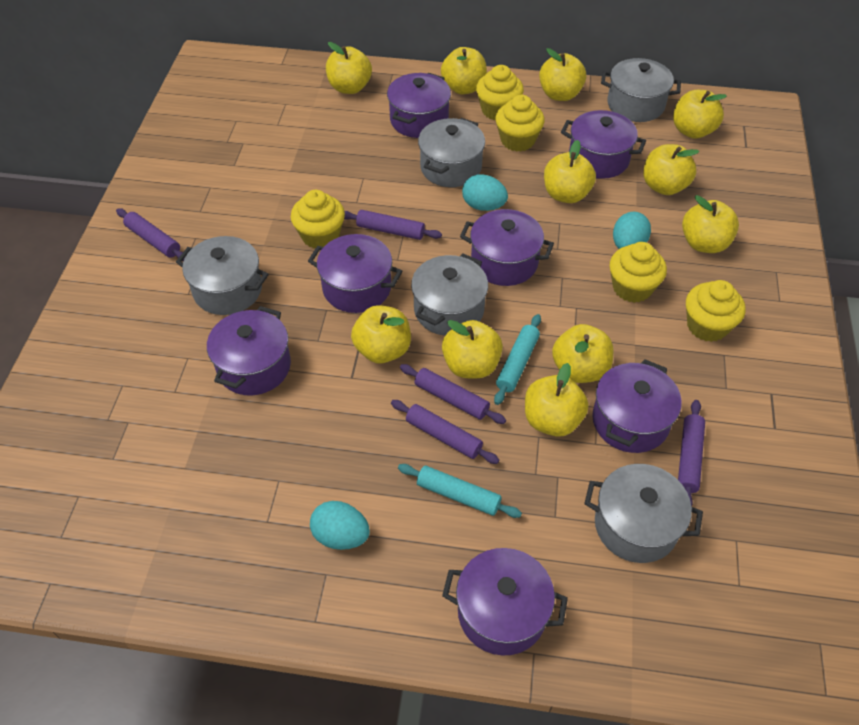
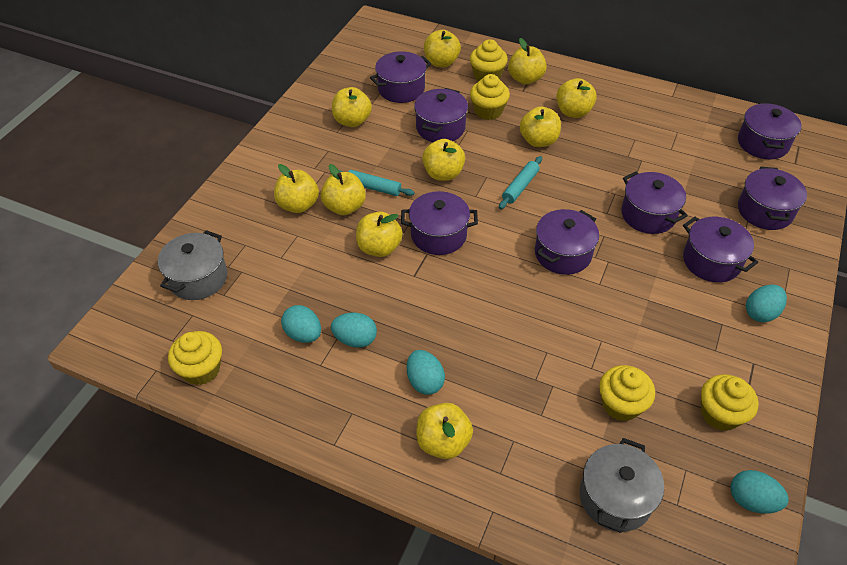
grey pot: 5 -> 2
purple pot: 7 -> 8
purple rolling pin: 5 -> 0
turquoise egg: 3 -> 5
yellow apple: 11 -> 10

